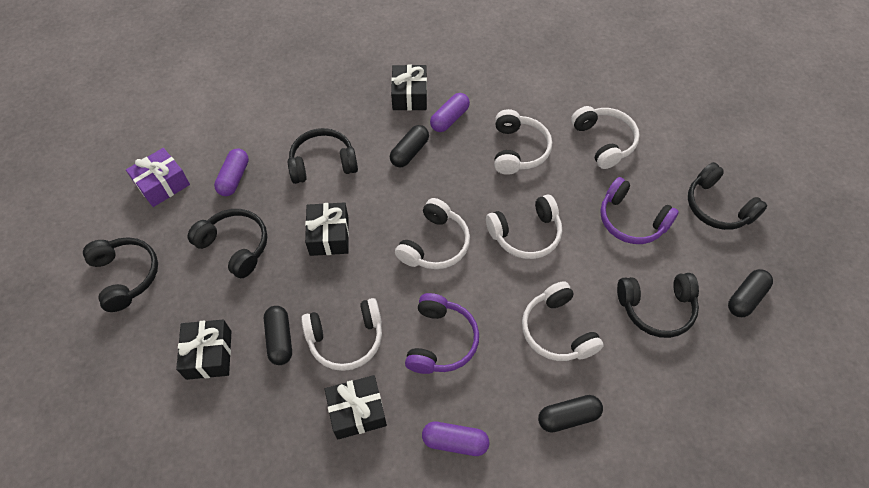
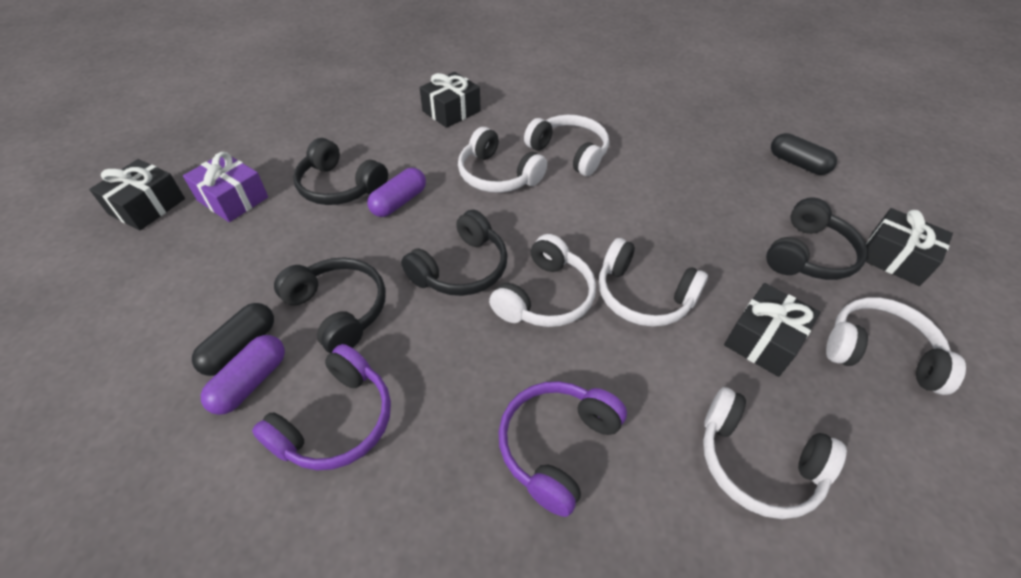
black capsule: 4 -> 2
black headphones: 5 -> 4
purple capsule: 3 -> 2

